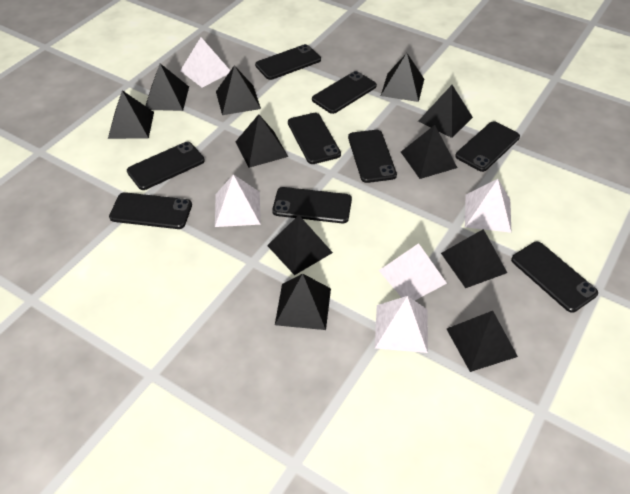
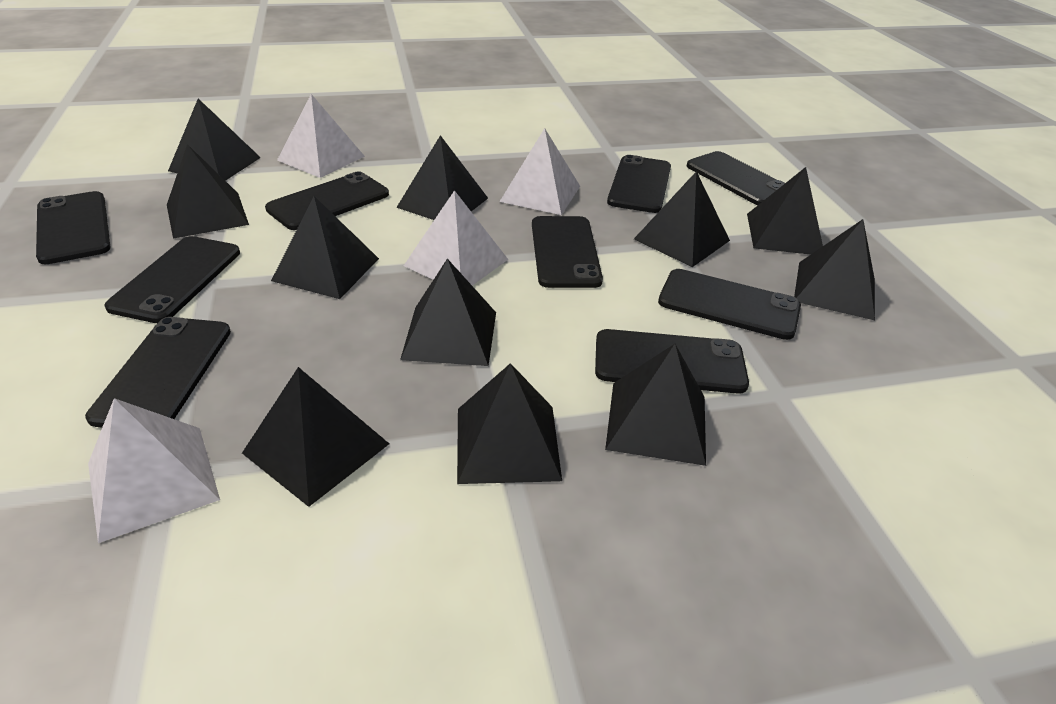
white pyramid: 5 -> 4

